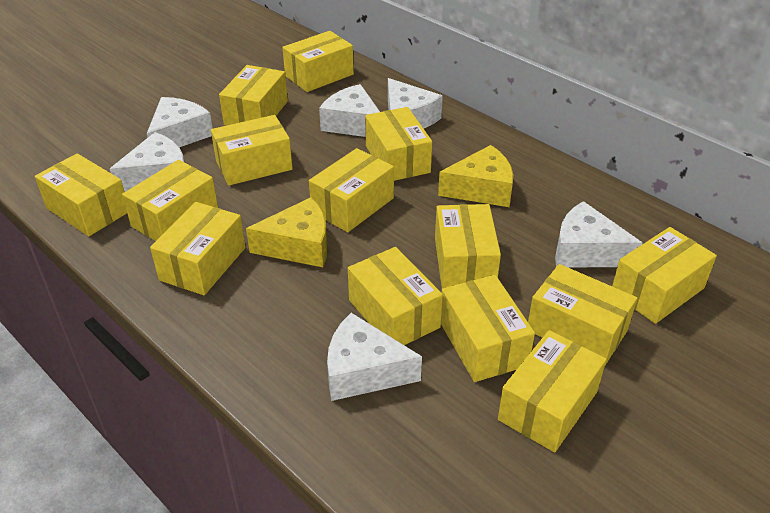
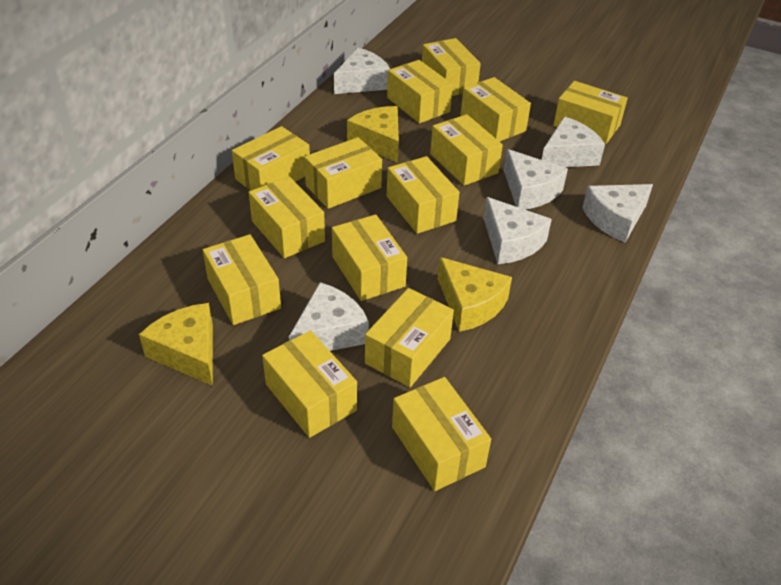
yellow cheese: 2 -> 3

